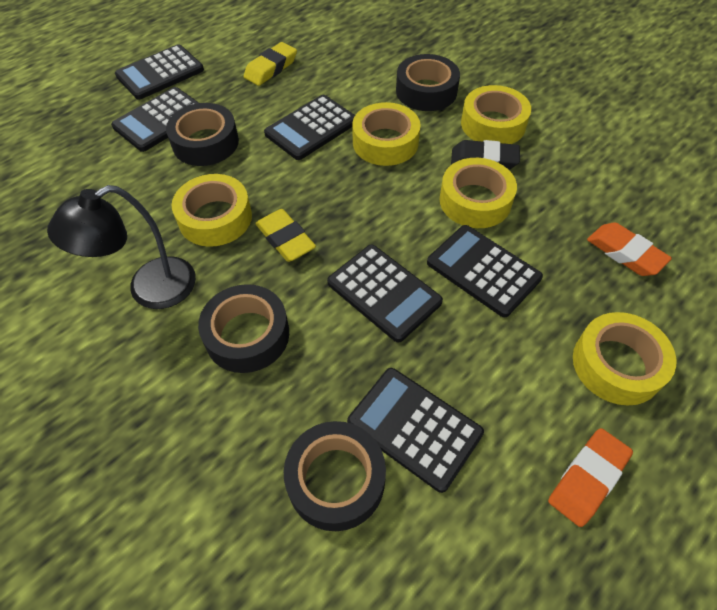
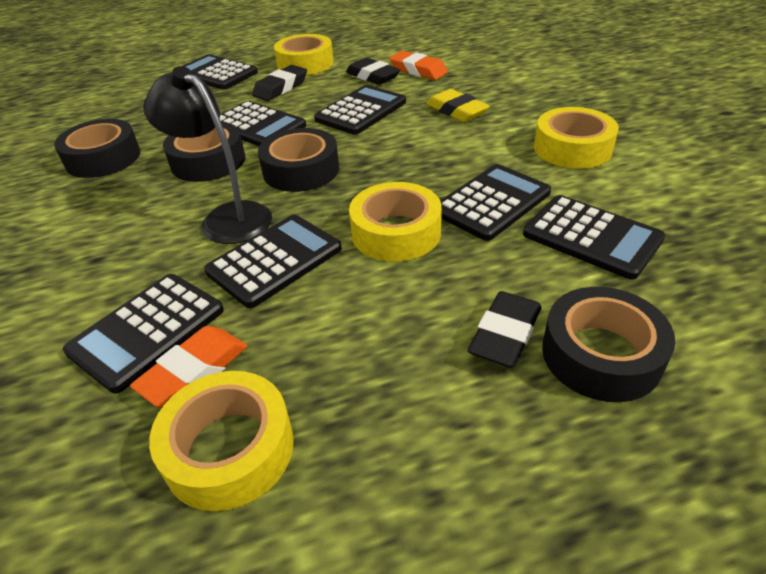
black calculator: 6 -> 7
black eraser: 1 -> 3
yellow eraser: 2 -> 1
yellow tape: 5 -> 4

